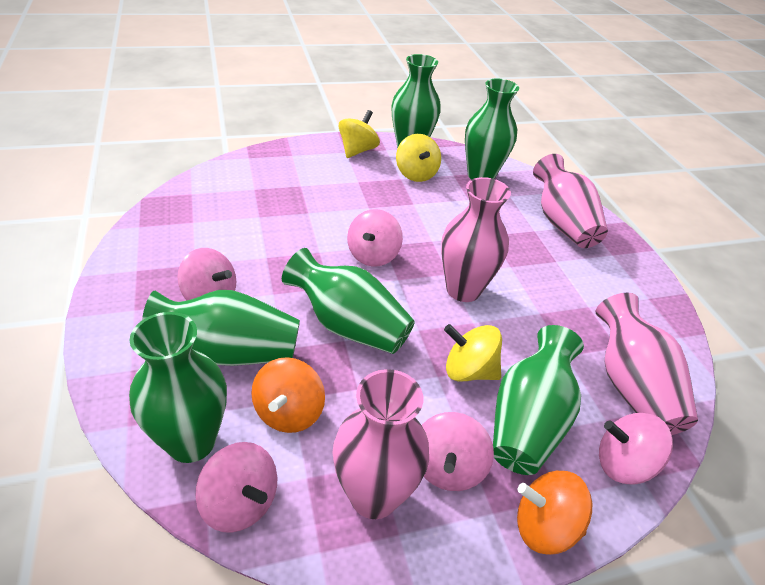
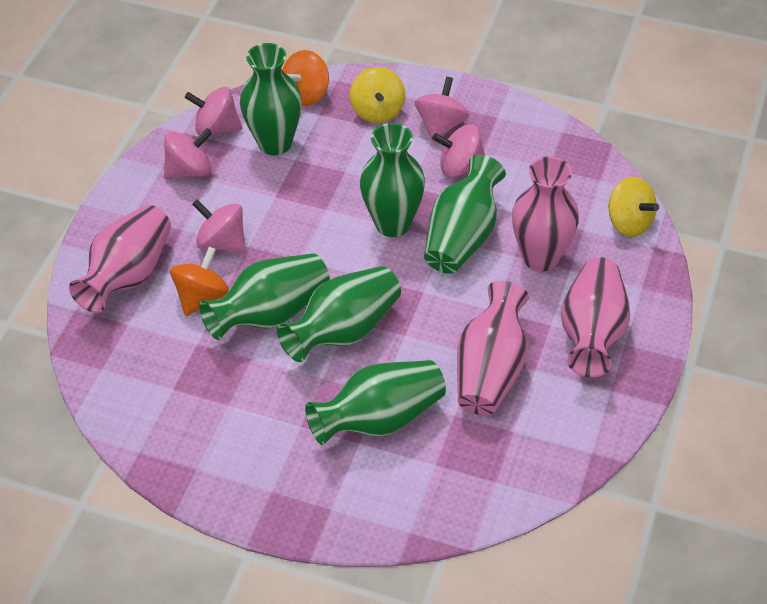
yellow spinning top: 3 -> 2

